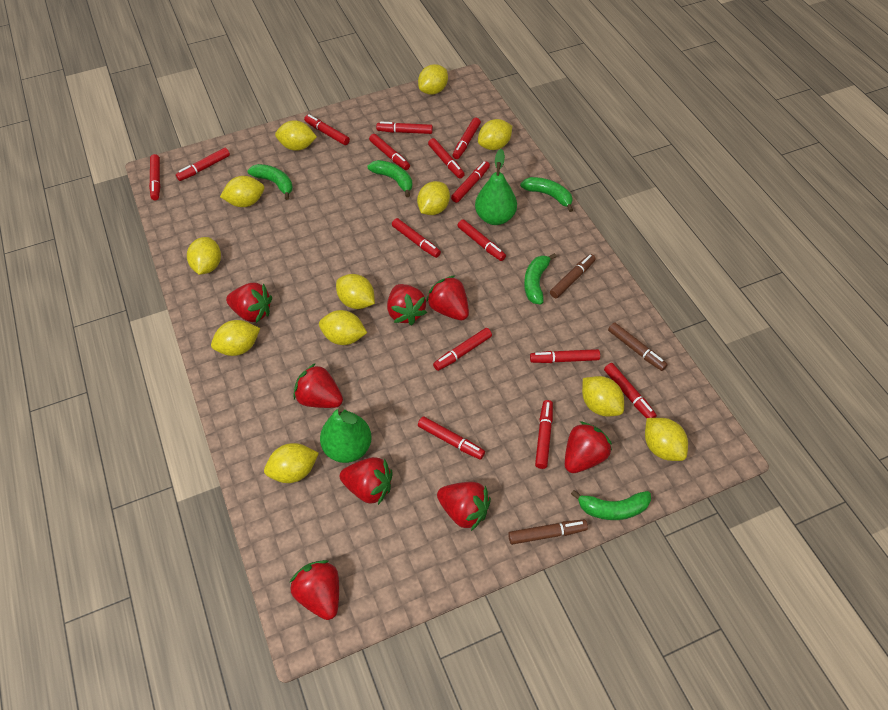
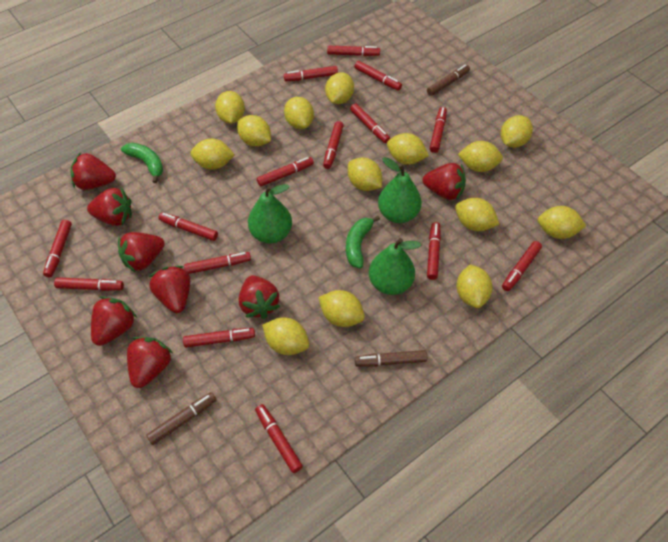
green banana: 5 -> 2
green pear: 2 -> 3
yellow lemon: 12 -> 14

